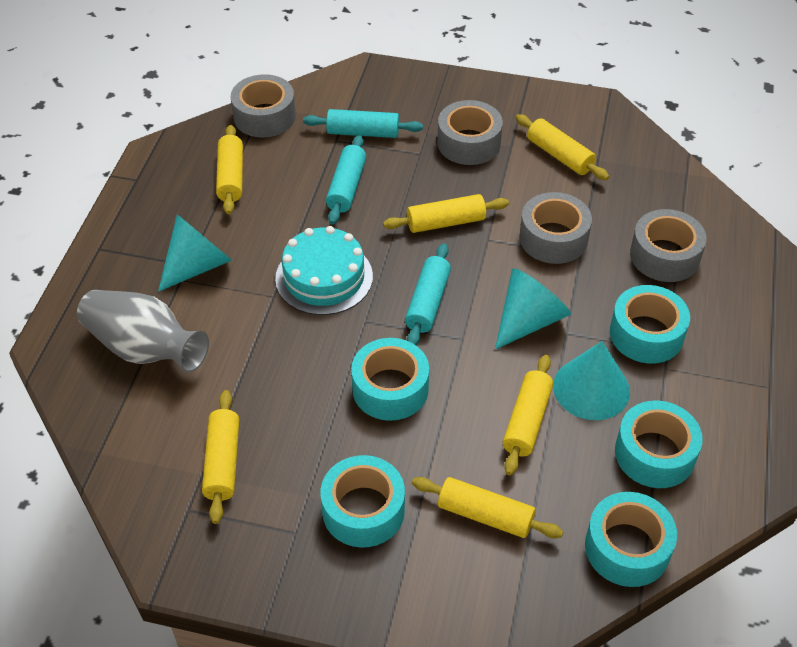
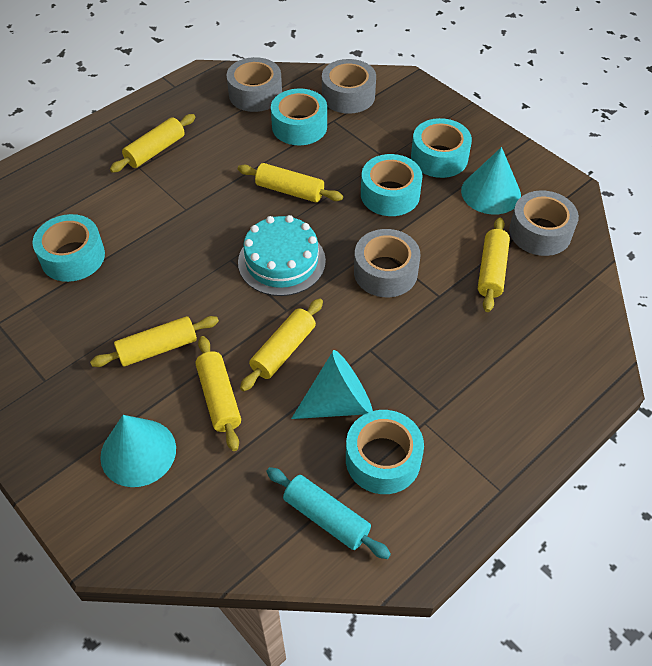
grey vase: 1 -> 0
turquoise rolling pin: 3 -> 1

